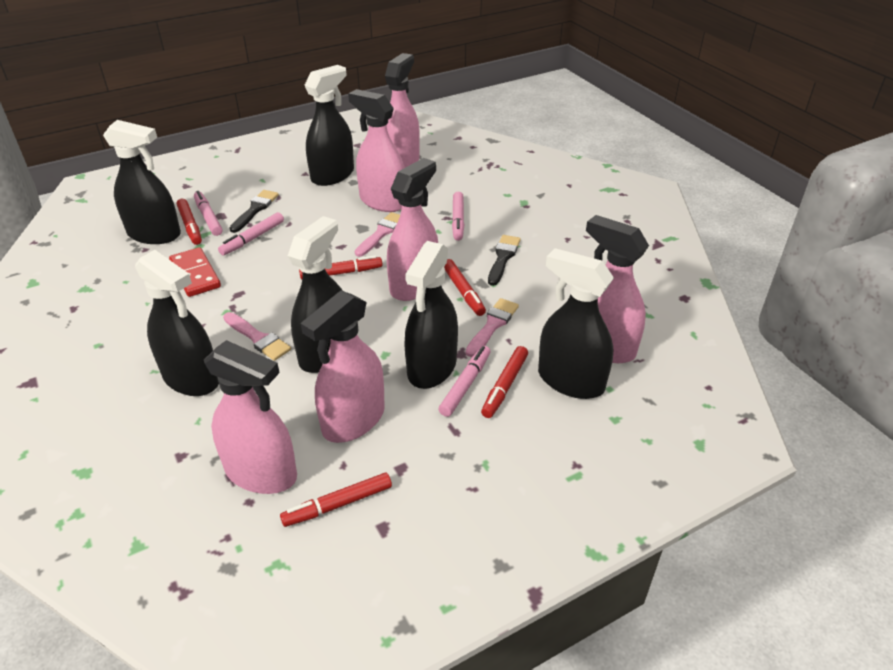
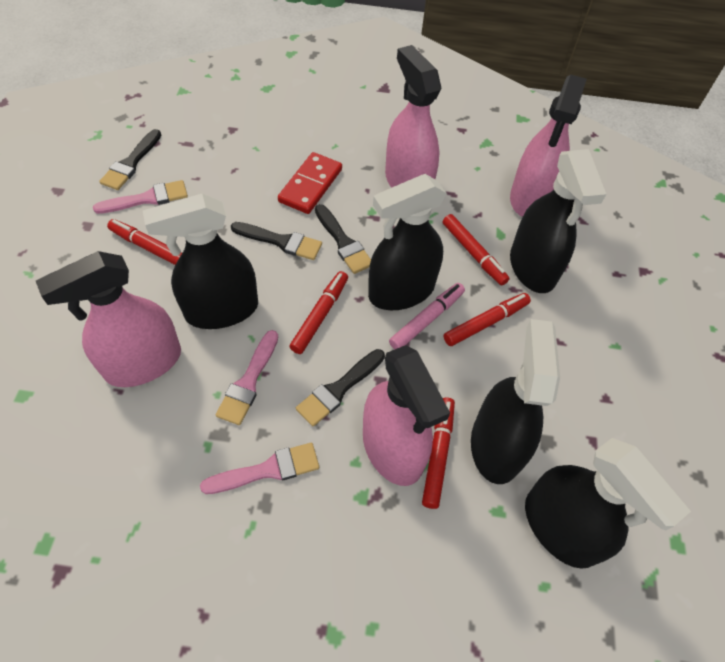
black brush: 2 -> 4
black spray bottle: 6 -> 5
pink marker: 4 -> 1
pink spray bottle: 6 -> 4

